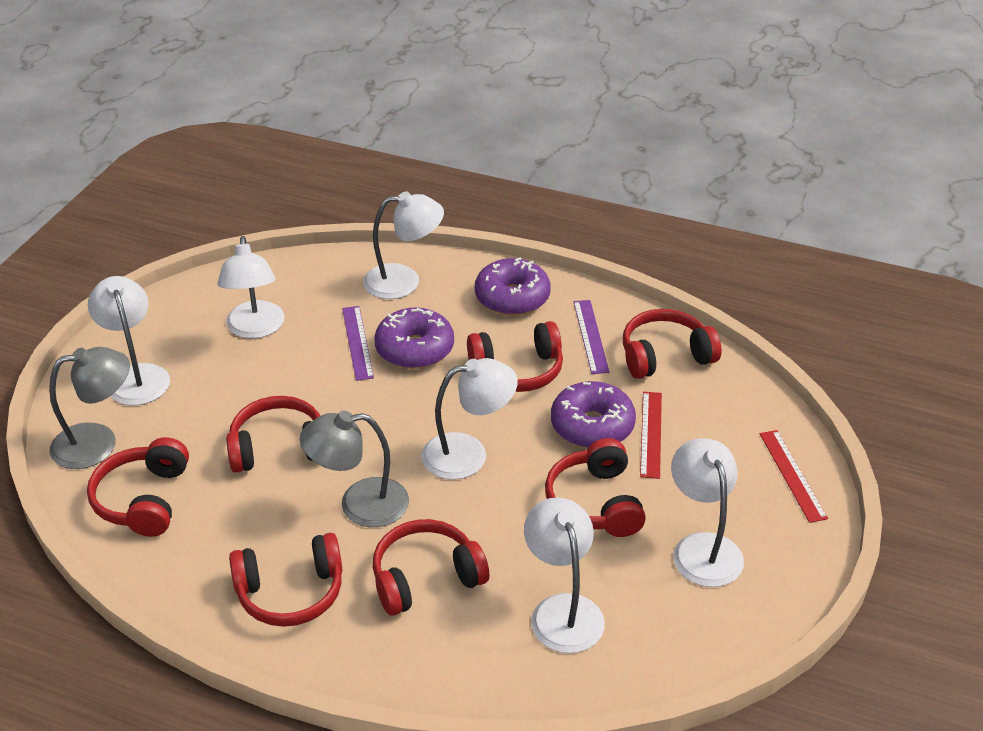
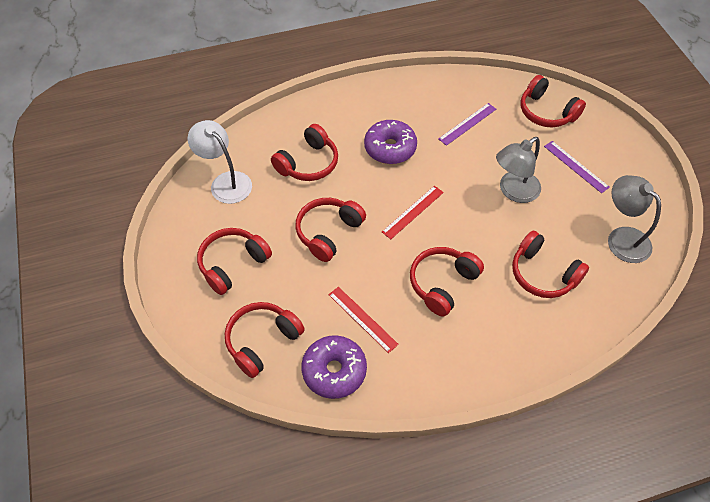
purple donut: 3 -> 2
white lamp: 6 -> 1

